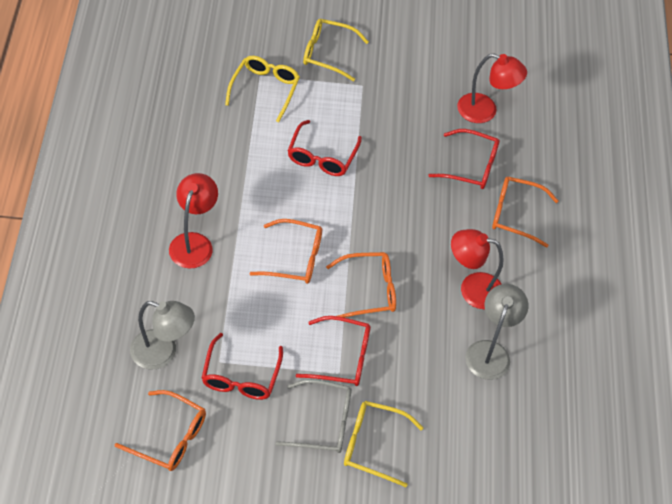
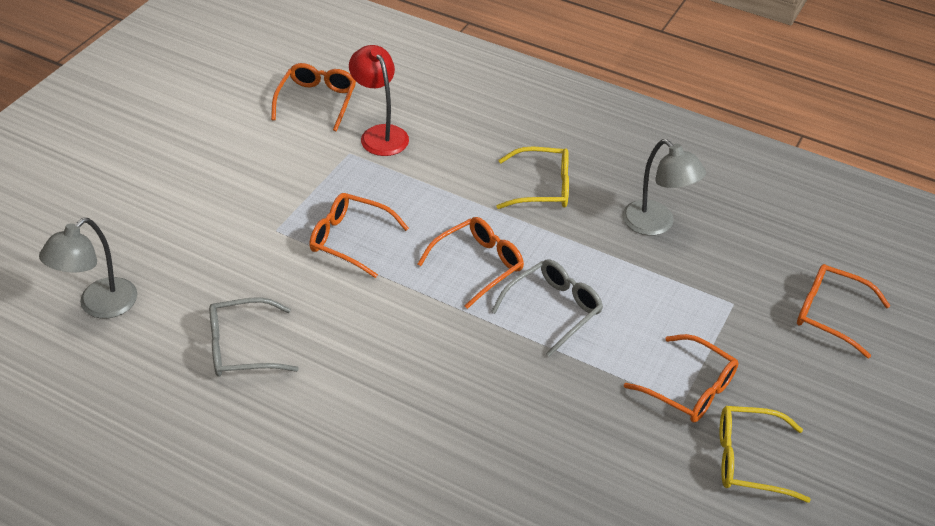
grey glasses: 1 -> 2
orange glasses: 4 -> 5
red glasses: 4 -> 0
red lamp: 3 -> 1
yellow glasses: 3 -> 2

